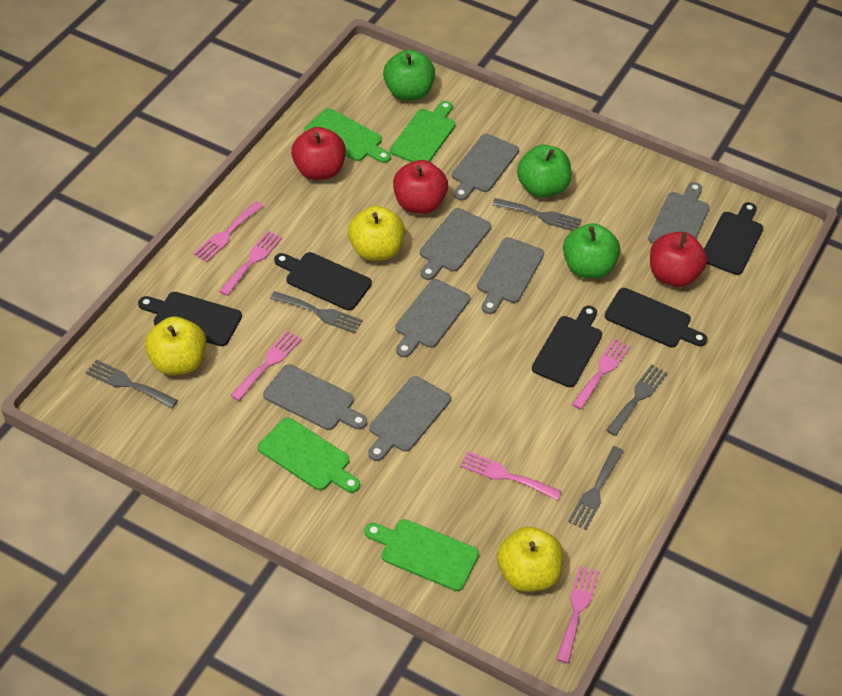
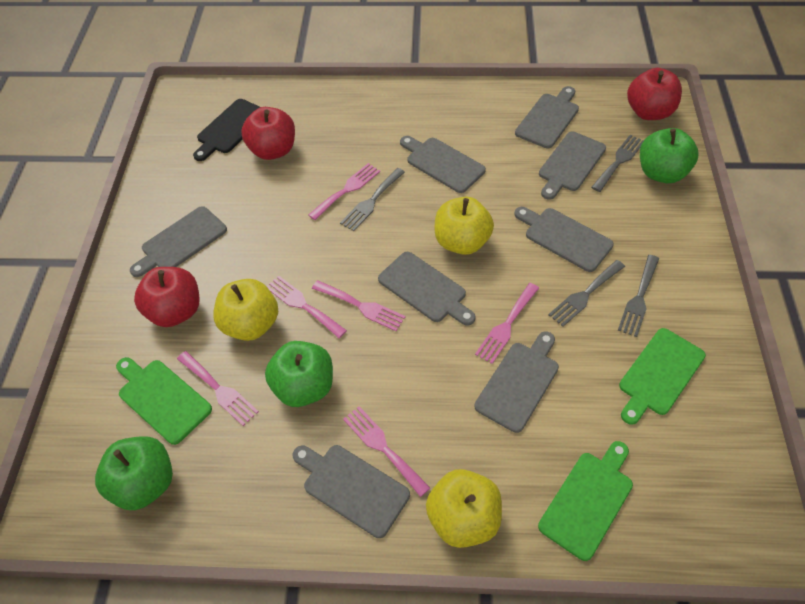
black cutting board: 5 -> 1
green cutting board: 4 -> 3
grey cutting board: 7 -> 8
grey fork: 5 -> 4

